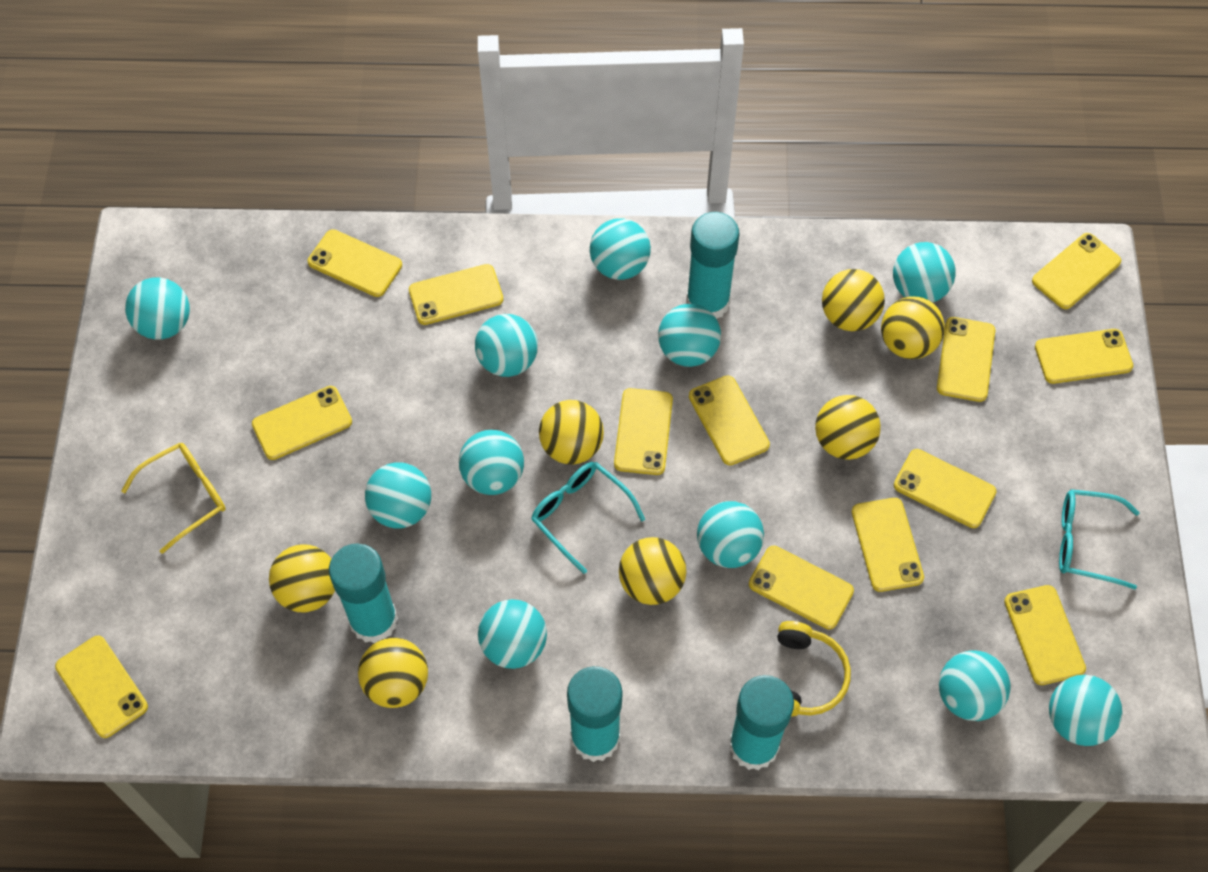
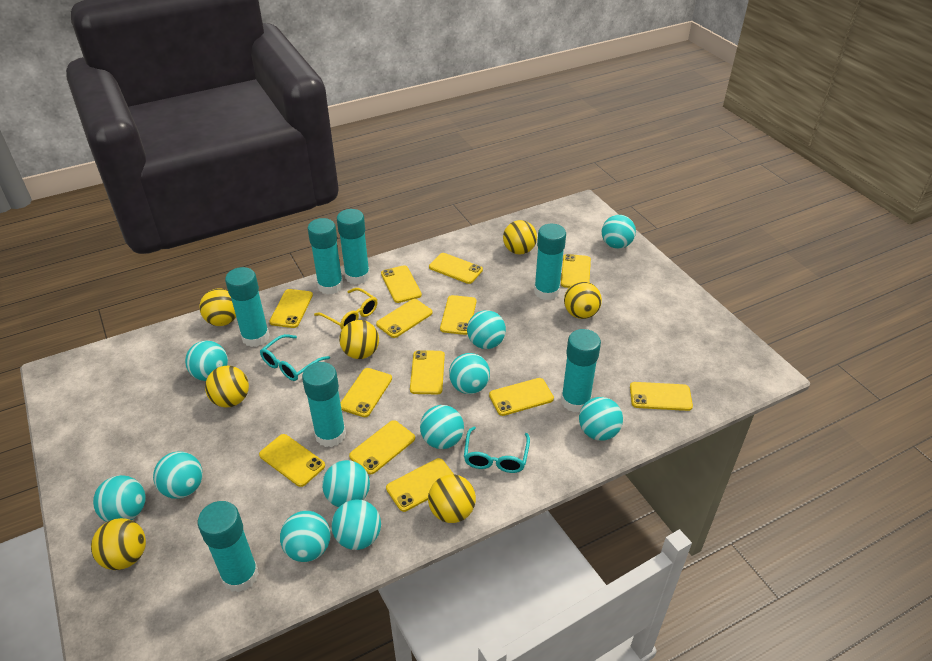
turquoise glue stick: 4 -> 7
yellow headphones: 1 -> 0

